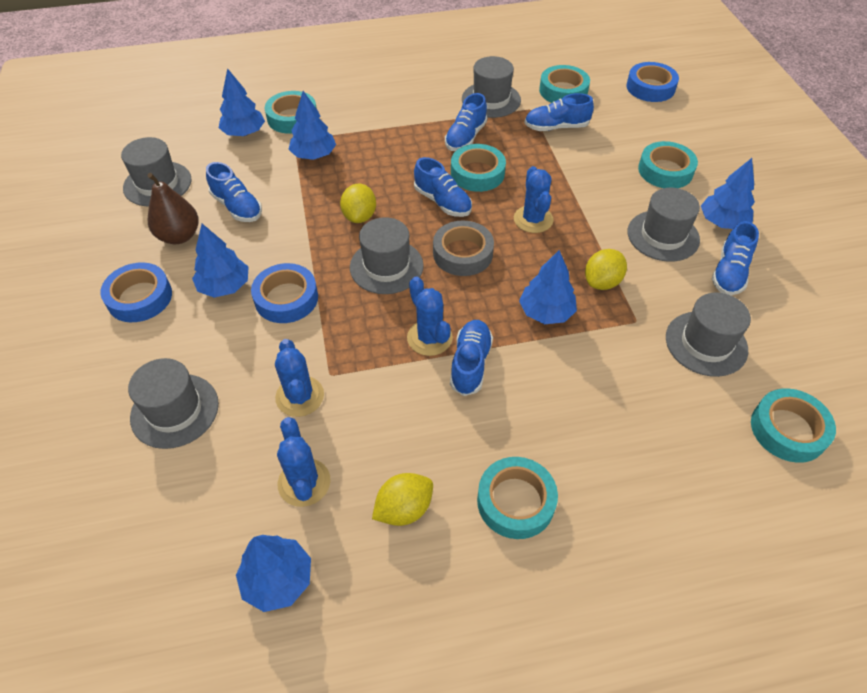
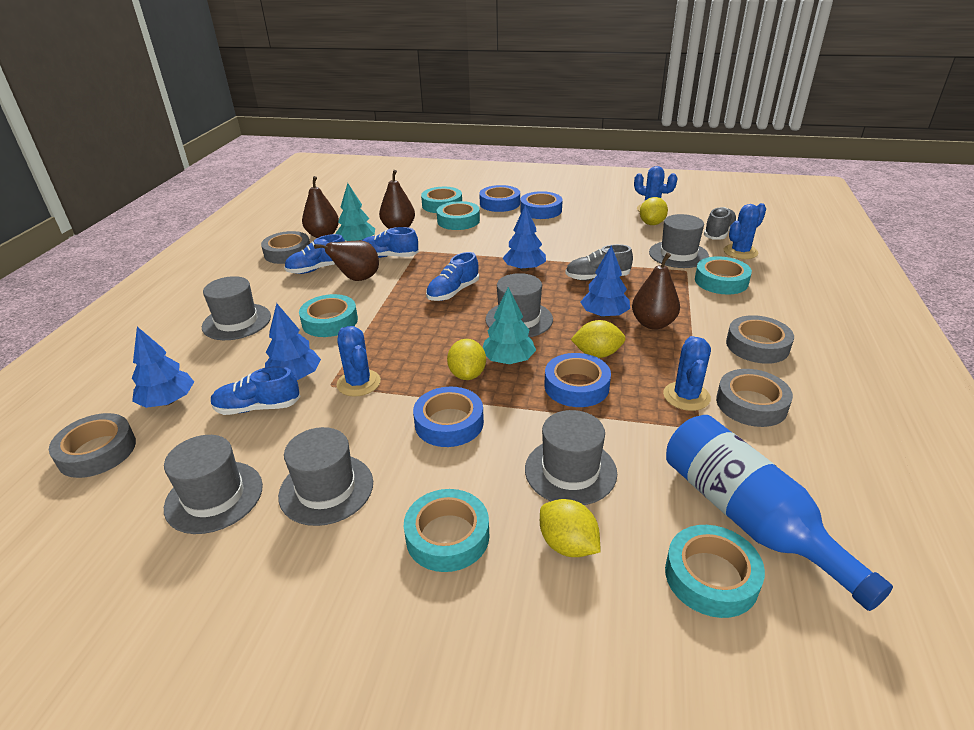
blue bottle: 0 -> 1
blue shoe: 6 -> 4
blue tape: 3 -> 4
blue tree: 6 -> 4
brown pear: 1 -> 4
grey shoe: 0 -> 2
grey tape: 1 -> 4
turquoise tree: 0 -> 2
yellow lemon: 3 -> 4

